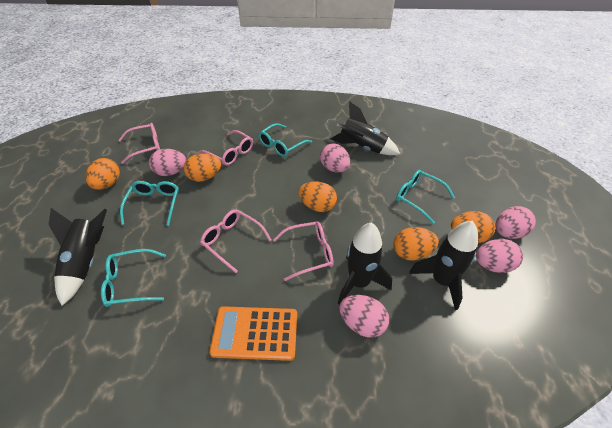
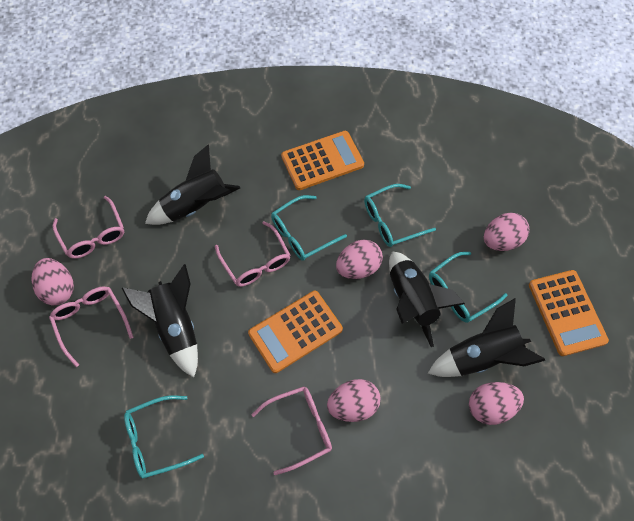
orange calculator: 1 -> 3
orange egg: 5 -> 0

